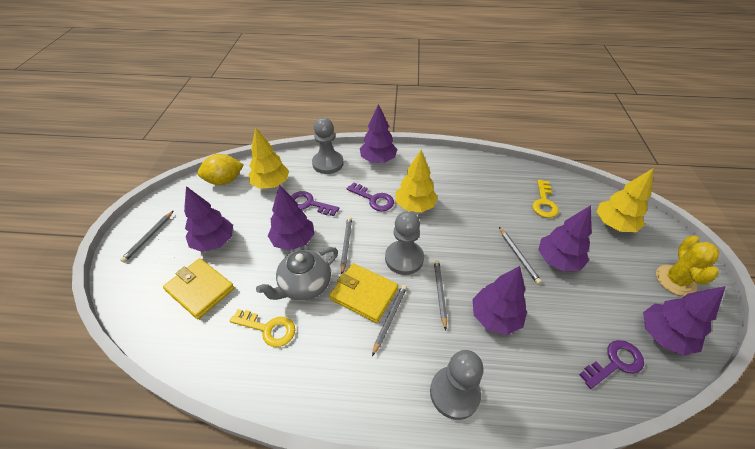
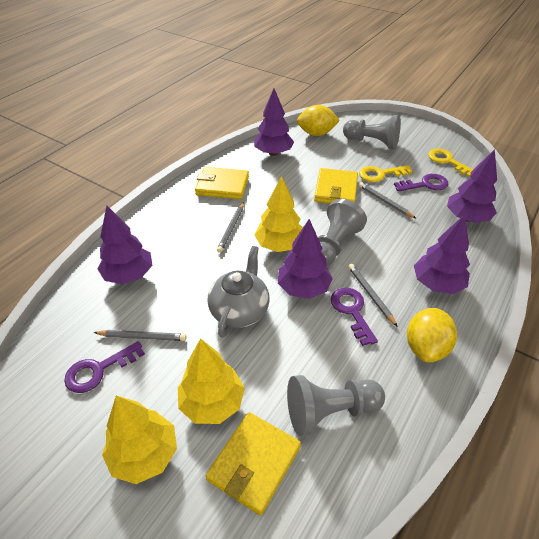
grey pencil: 5 -> 4
purple tree: 6 -> 5
yellow cactus: 1 -> 0
yellow lemon: 1 -> 2
yellow wallet: 2 -> 3

